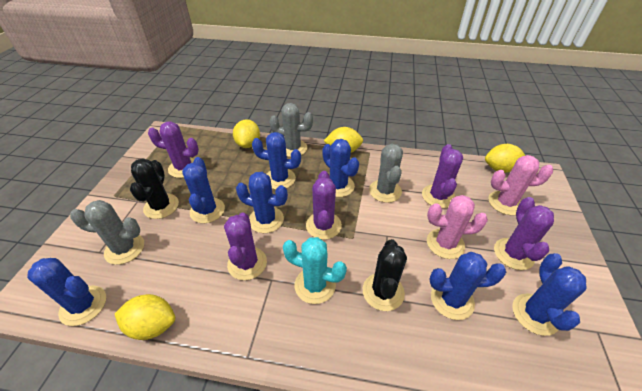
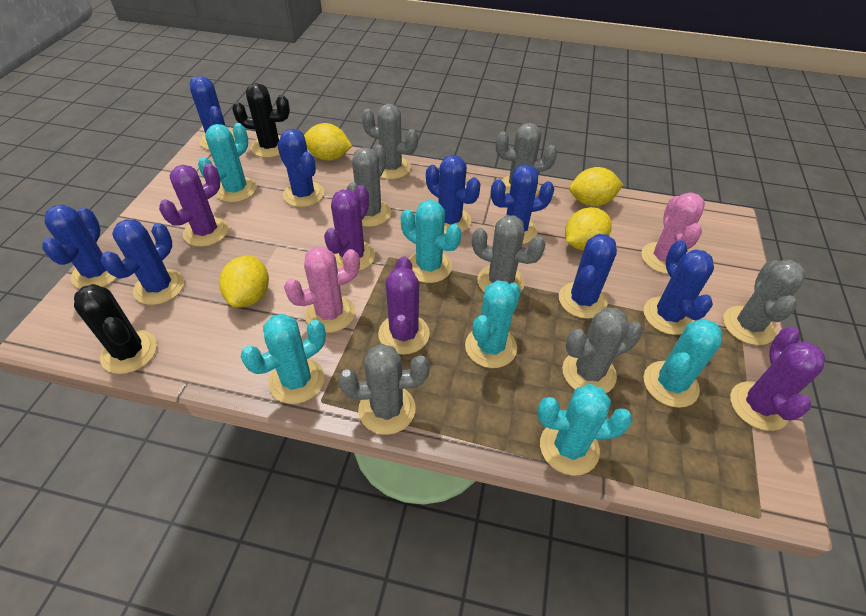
blue cactus: 7 -> 8
grey cactus: 3 -> 7
purple cactus: 5 -> 4
turquoise cactus: 1 -> 6

